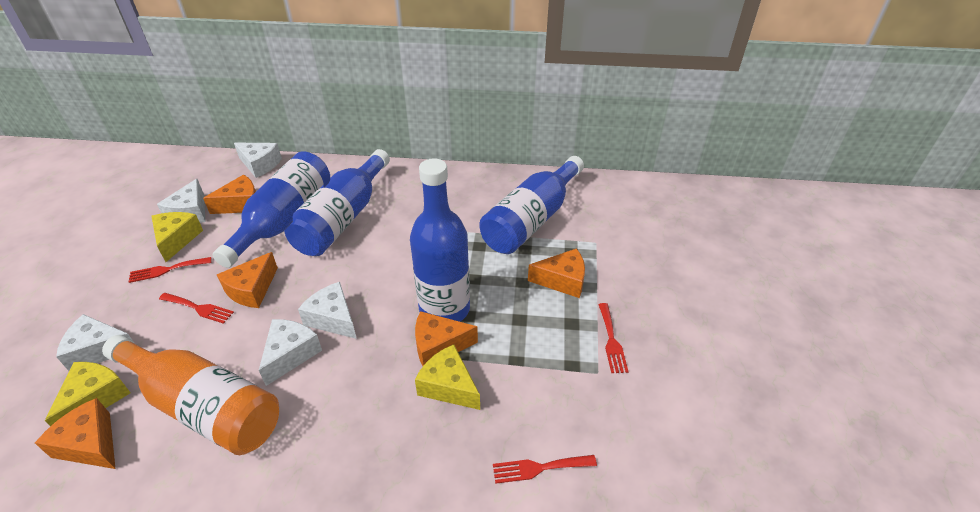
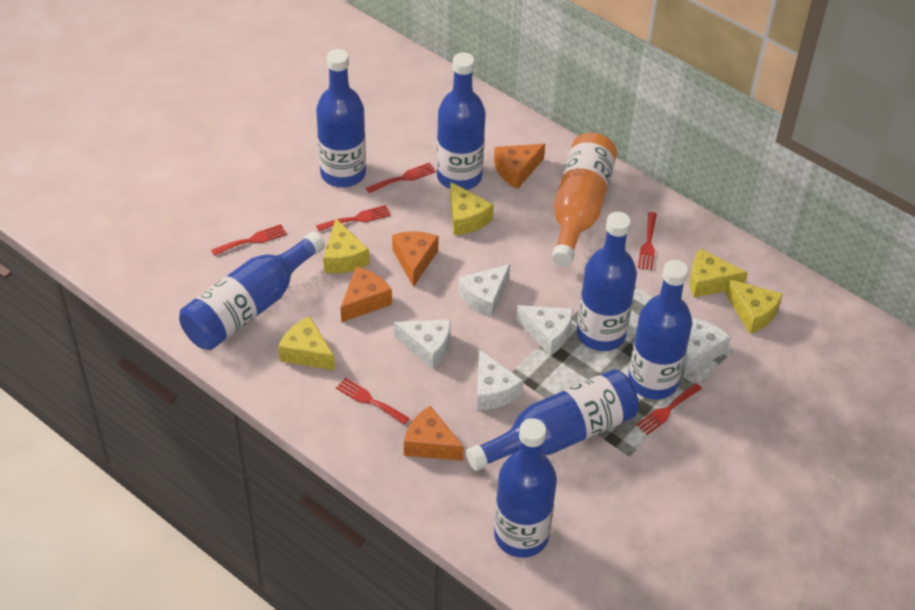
blue bottle: 4 -> 7
orange cheese: 5 -> 4
red fork: 4 -> 6
yellow cheese: 3 -> 5

